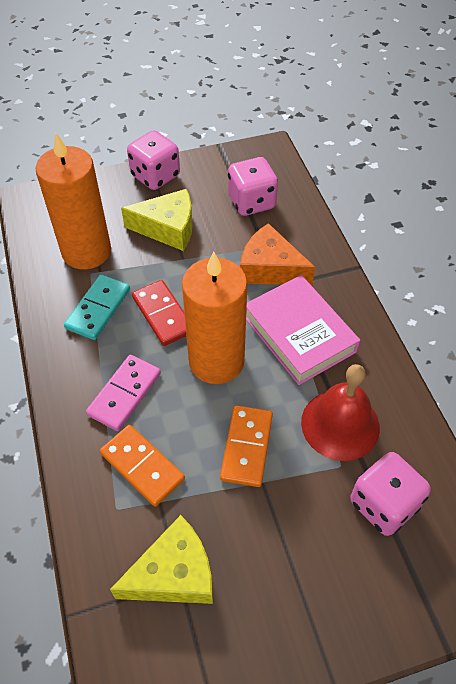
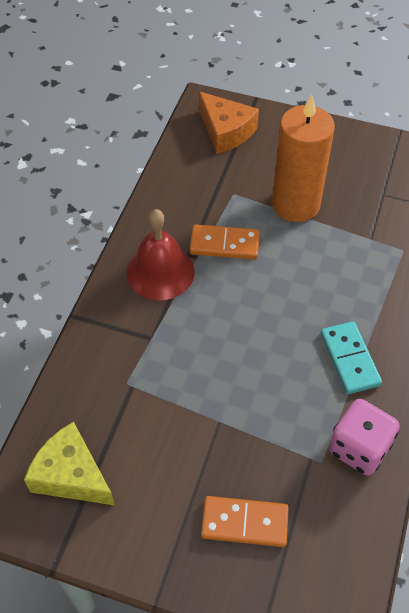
orange candle: 2 -> 1
pink book: 1 -> 0
pink dice: 3 -> 1
pink domino: 1 -> 0
red domino: 1 -> 0
yellow cheese: 2 -> 1

